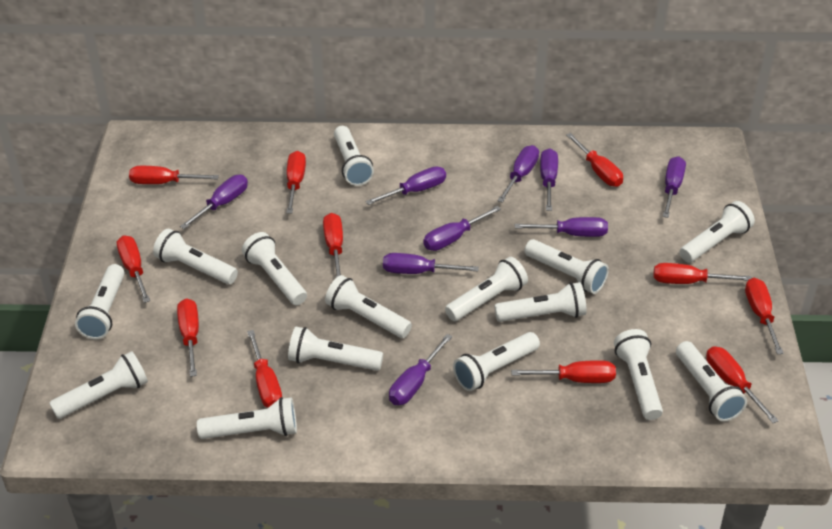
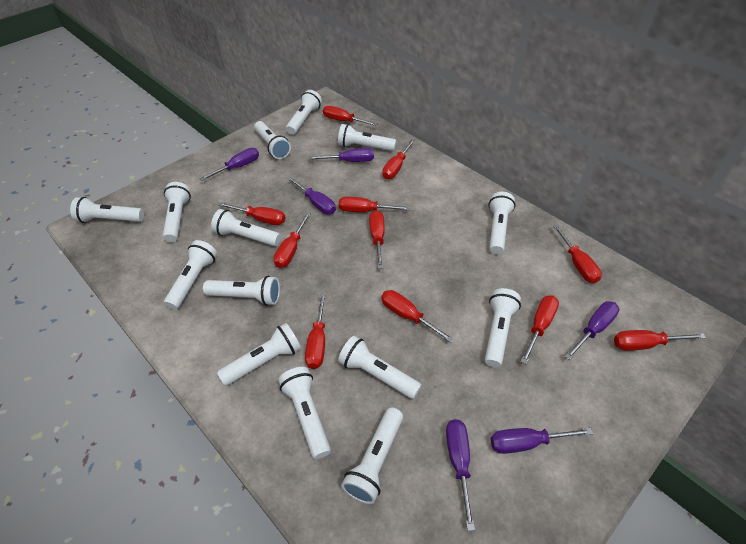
purple screwdriver: 9 -> 6
white flashlight: 15 -> 14

